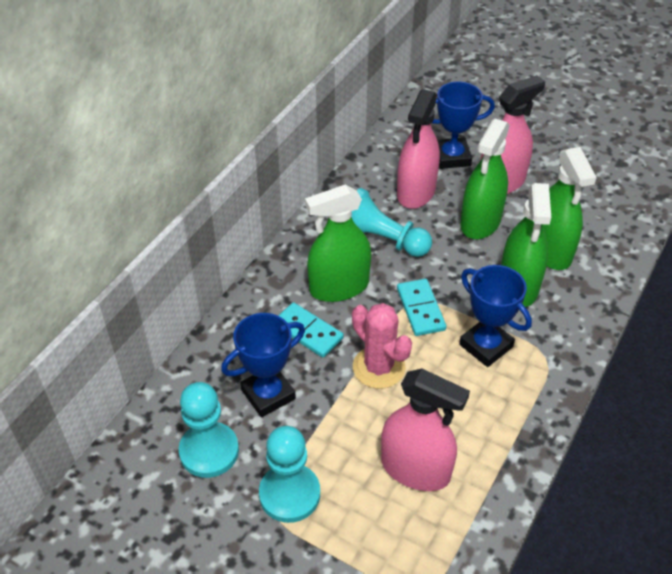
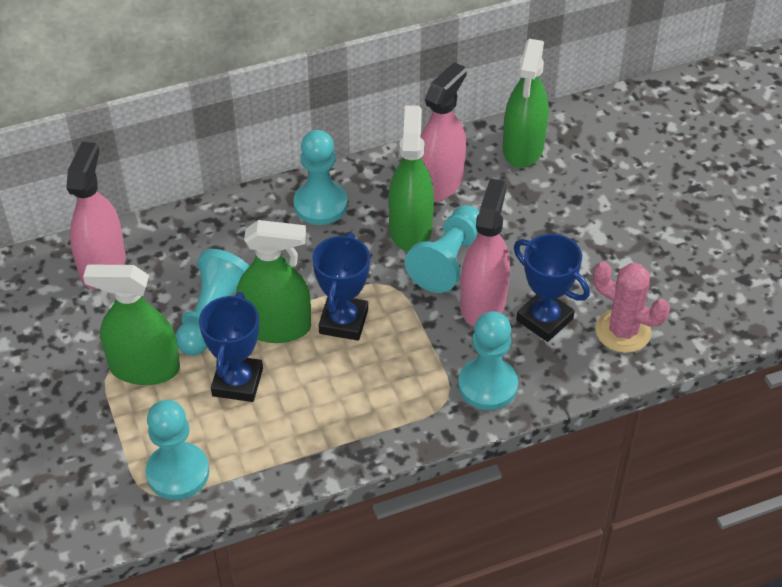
turquoise domino: 2 -> 0
turquoise pawn: 3 -> 5

